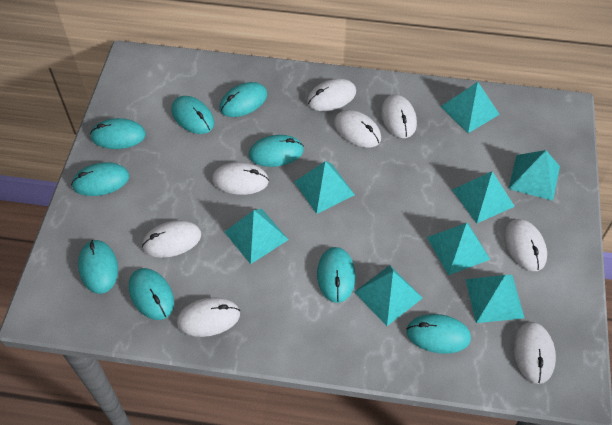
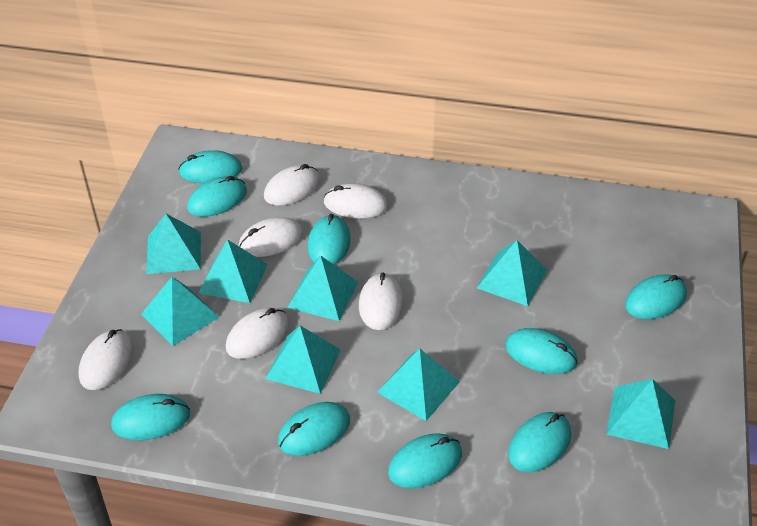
white mouse: 8 -> 6

